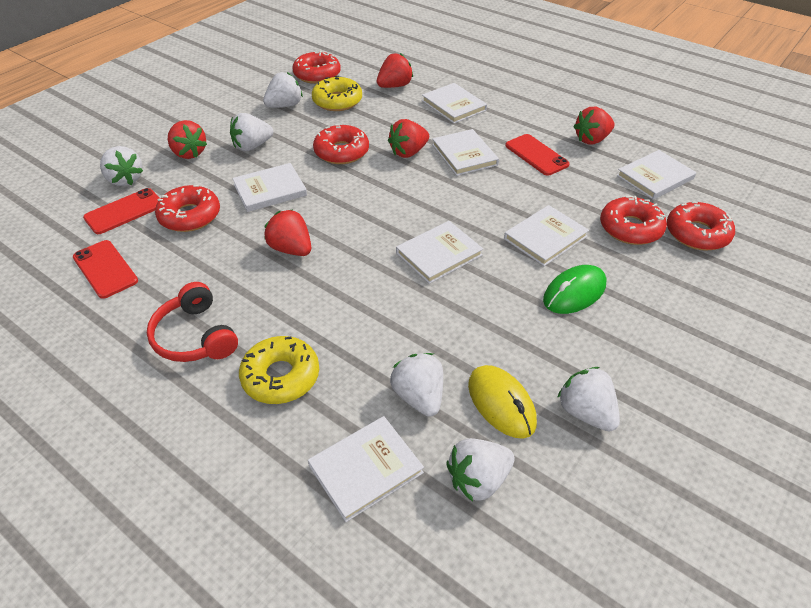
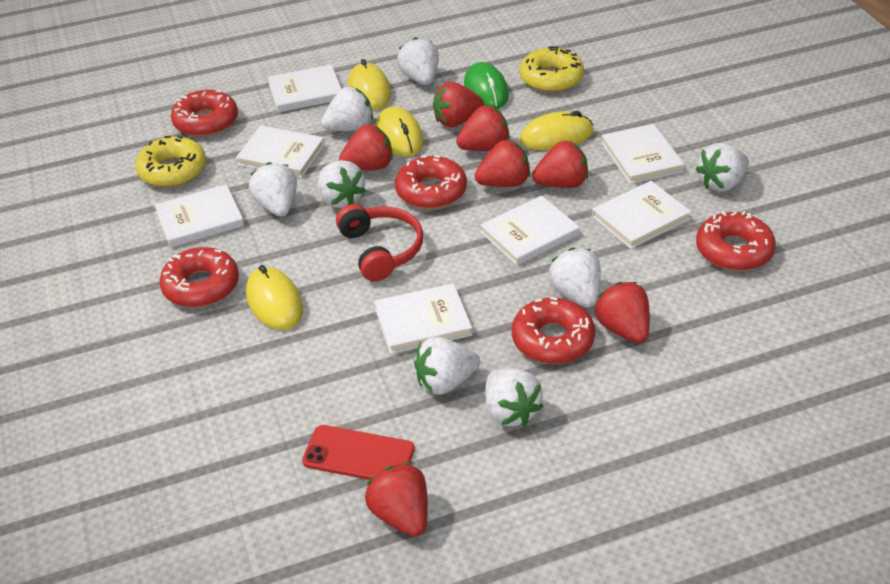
red phone: 3 -> 1
red strawberry: 5 -> 7
white strawberry: 6 -> 8
yellow mouse: 1 -> 4

